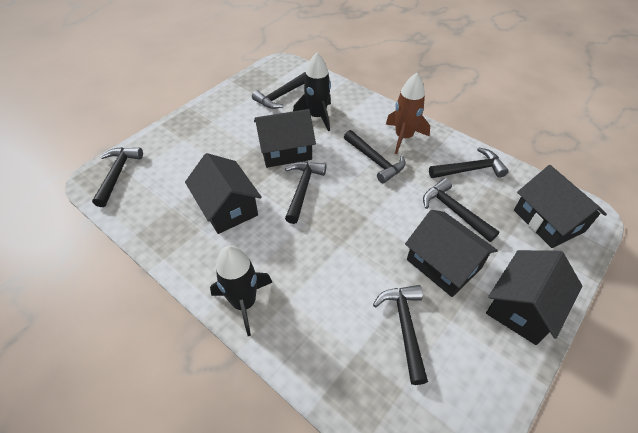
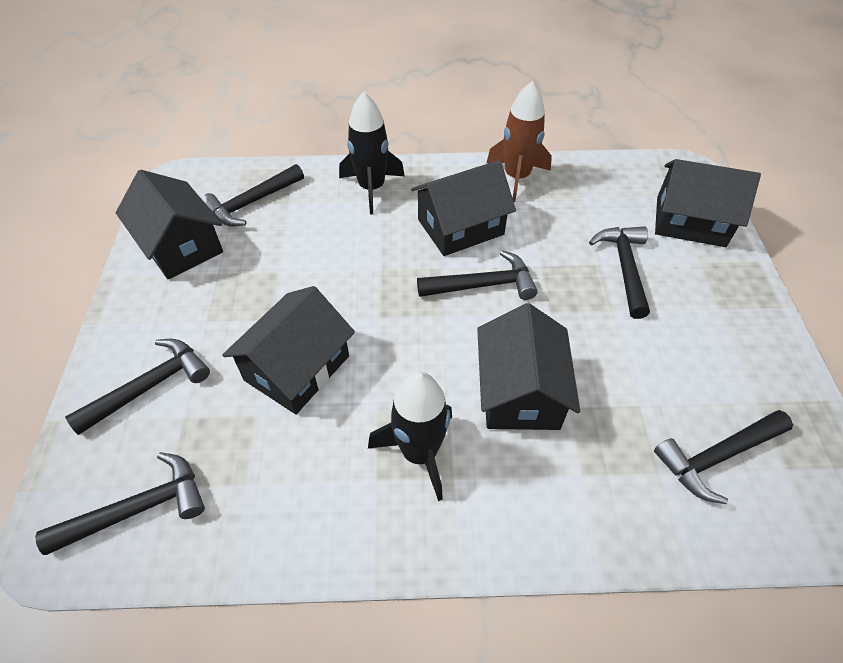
black hammer: 7 -> 6

